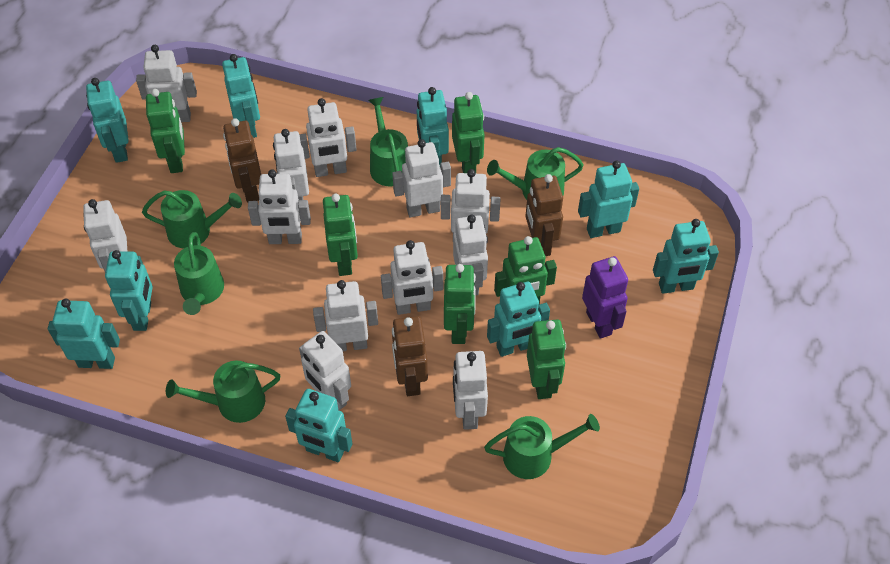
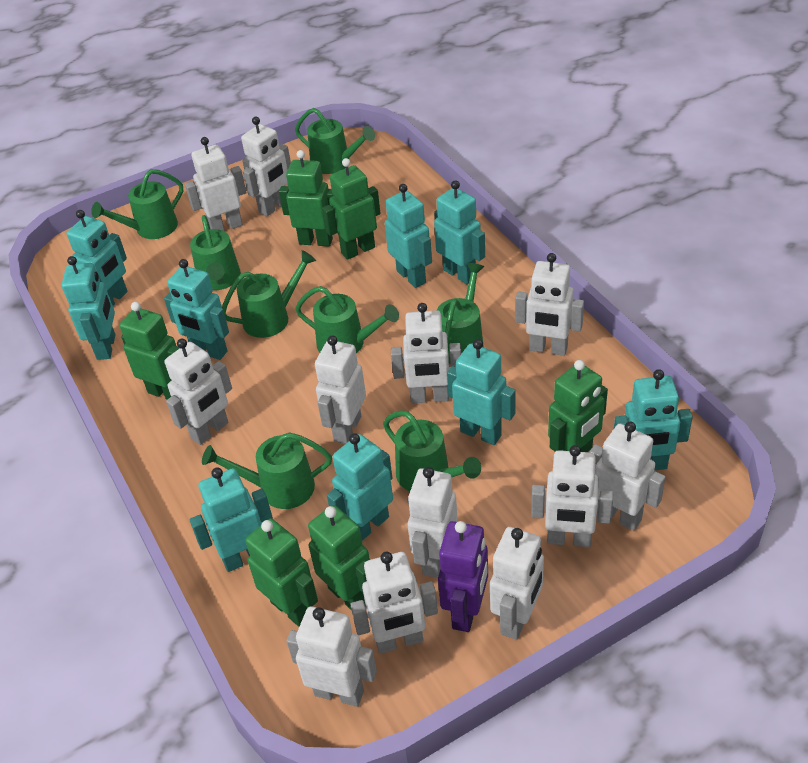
brown robot: 3 -> 0
green watering can: 6 -> 8

